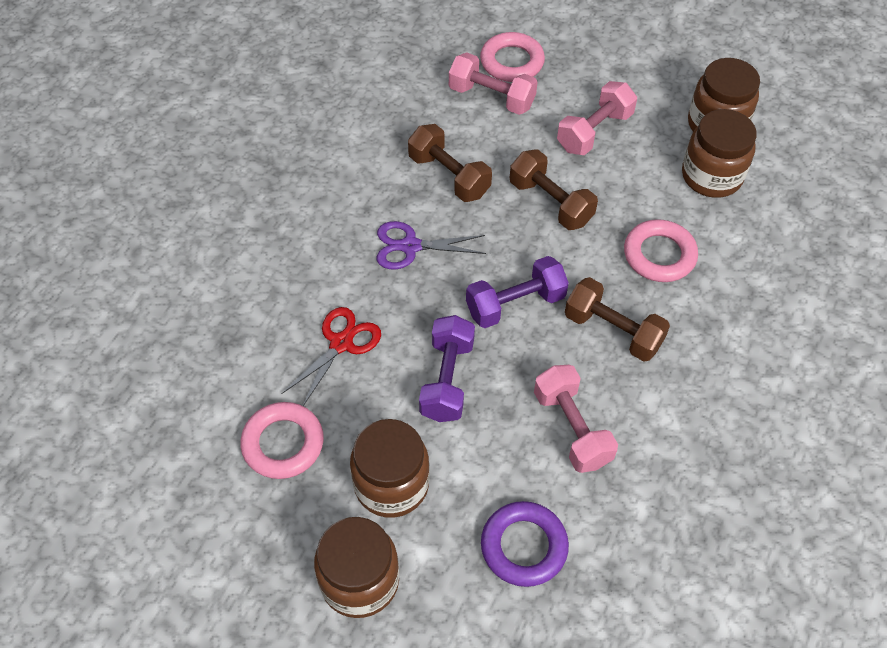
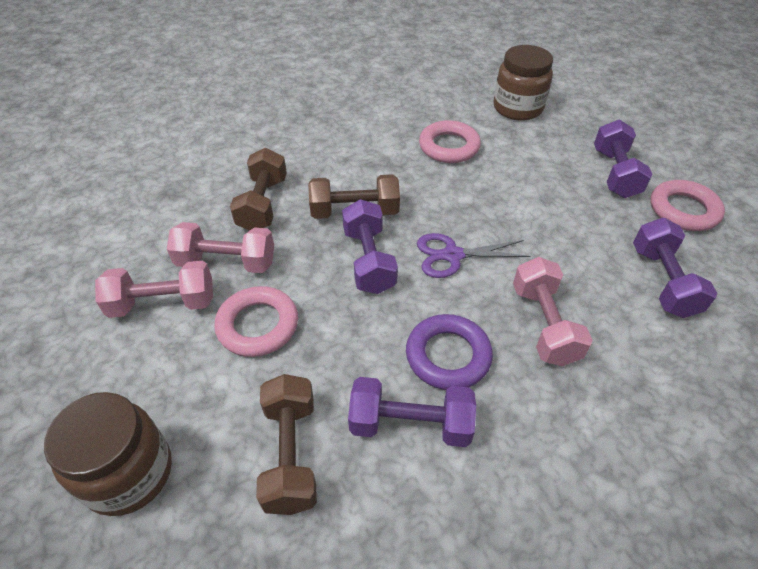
brown jar: 4 -> 2
purple dumbbell: 2 -> 4
red scissors: 1 -> 0

